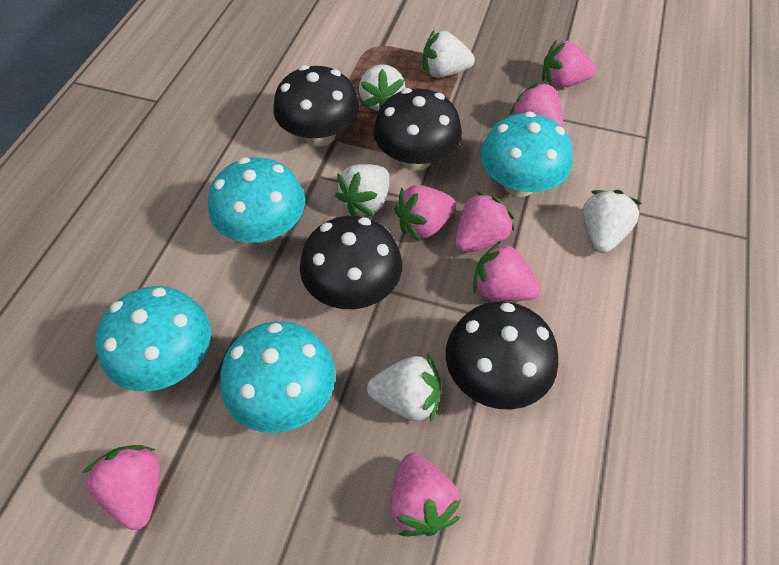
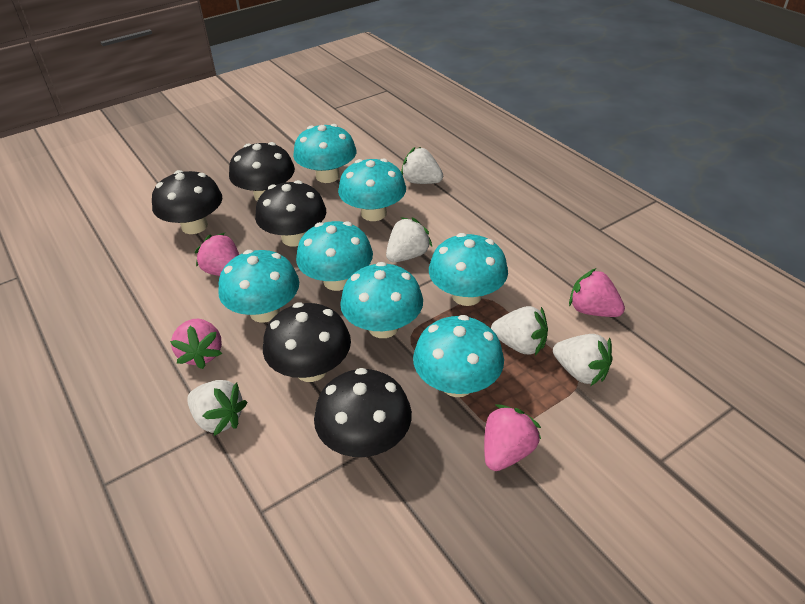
black mushroom: 4 -> 5
pink strawberry: 7 -> 4
turquoise mushroom: 4 -> 7

